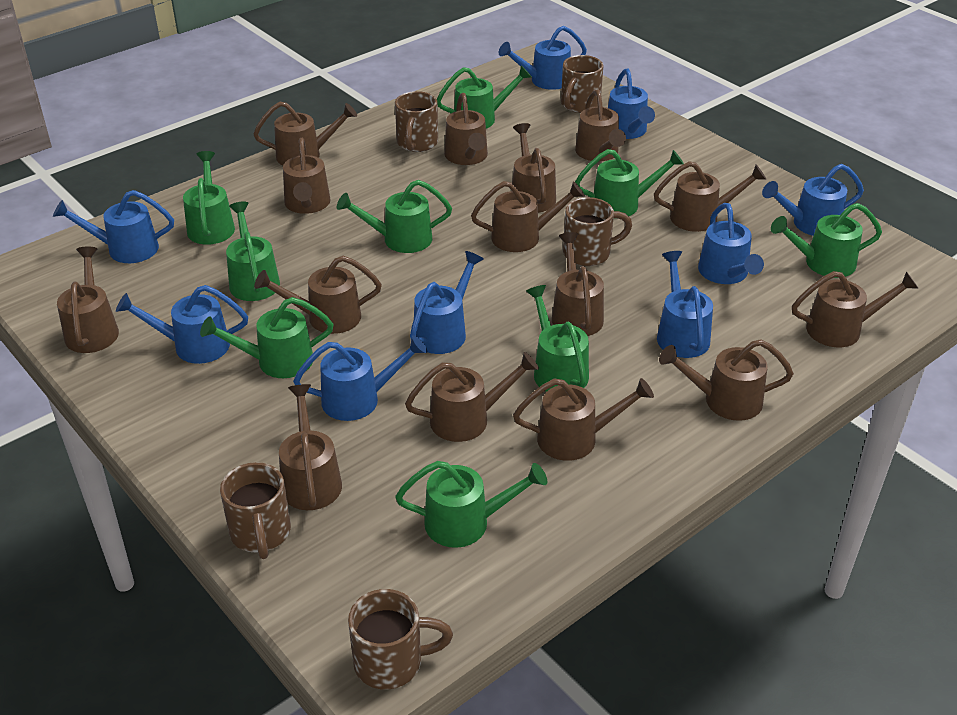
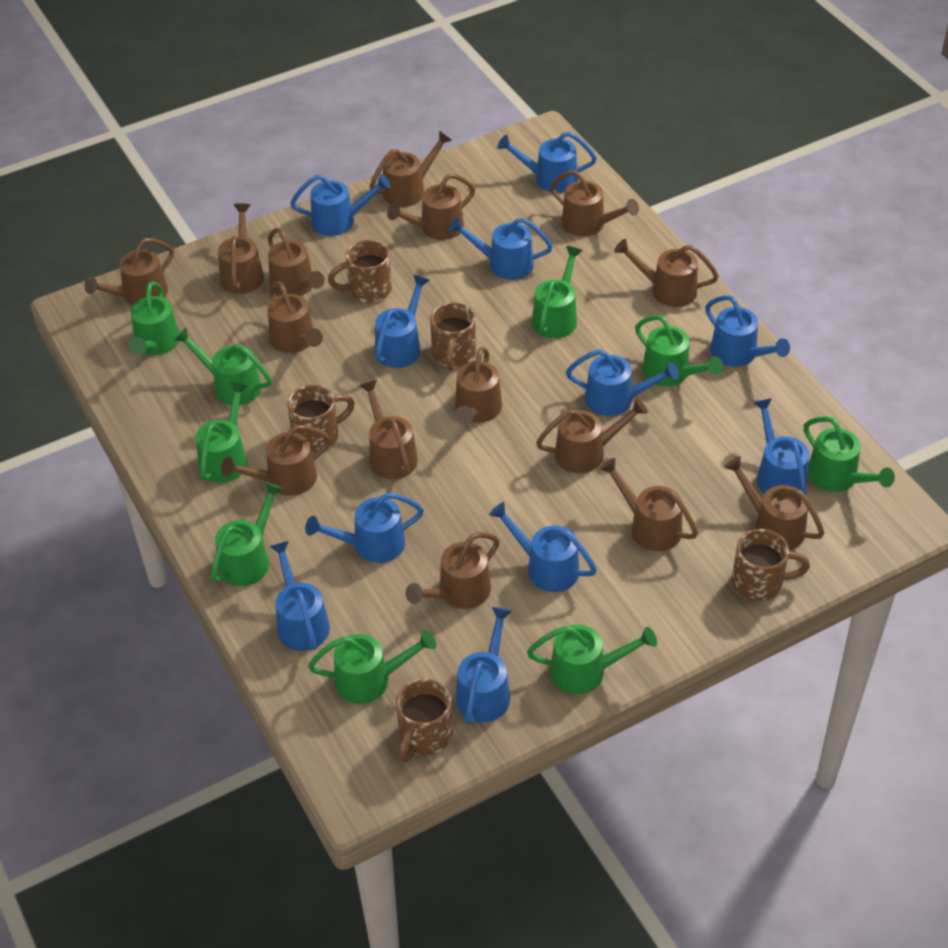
blue watering can: 9 -> 11

